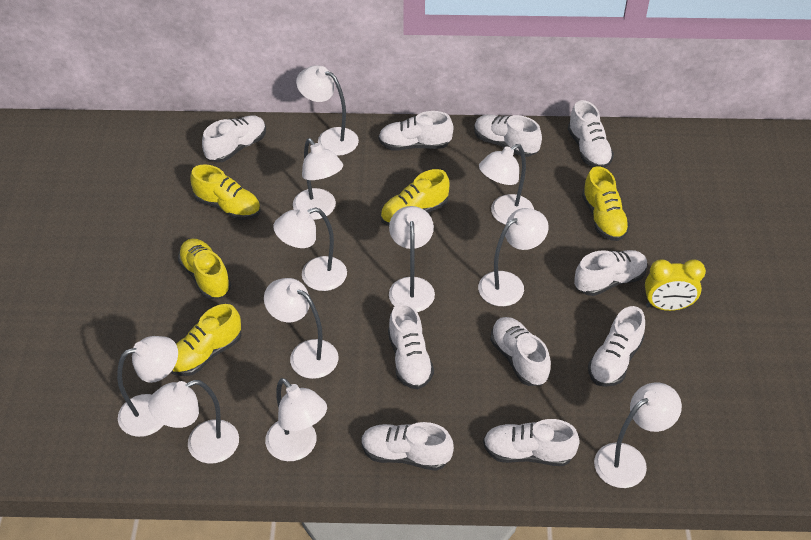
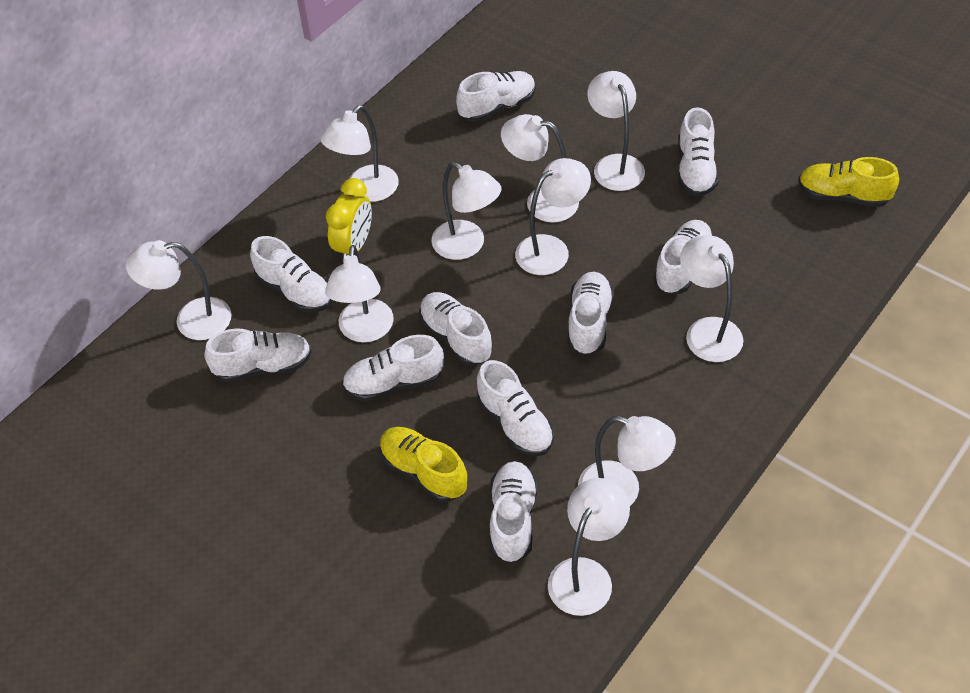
white lamp: 11 -> 10
yellow shoe: 5 -> 2

